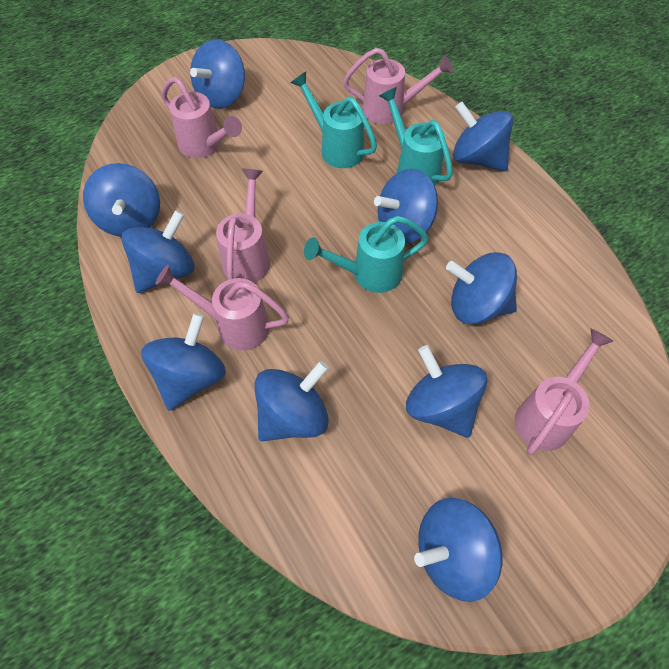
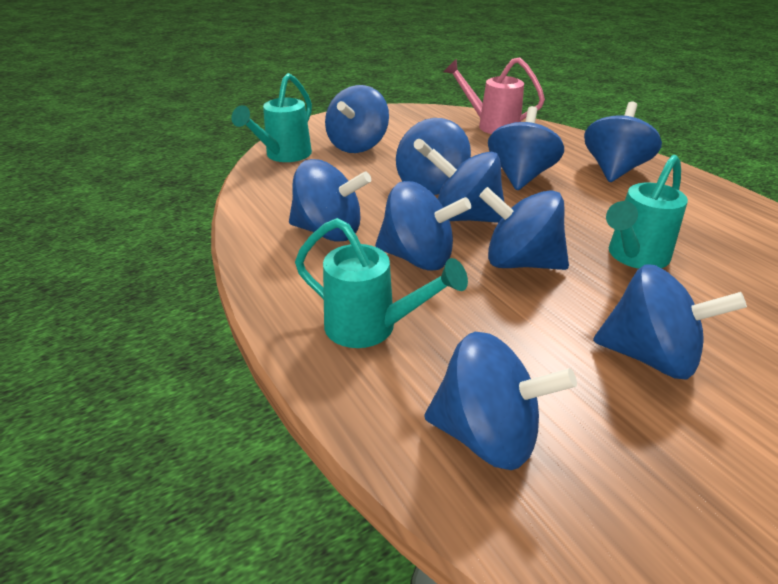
pink watering can: 5 -> 1

